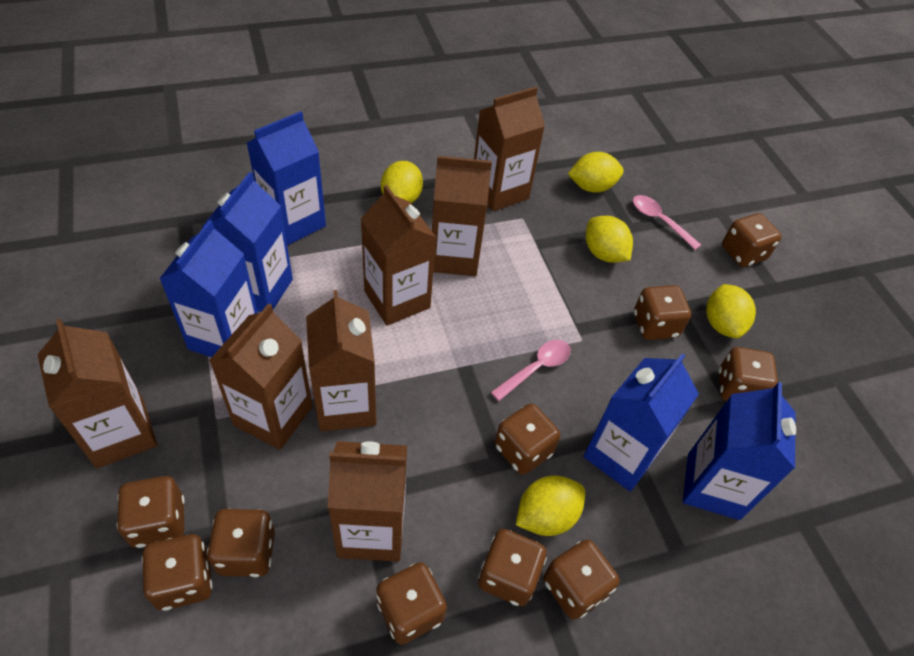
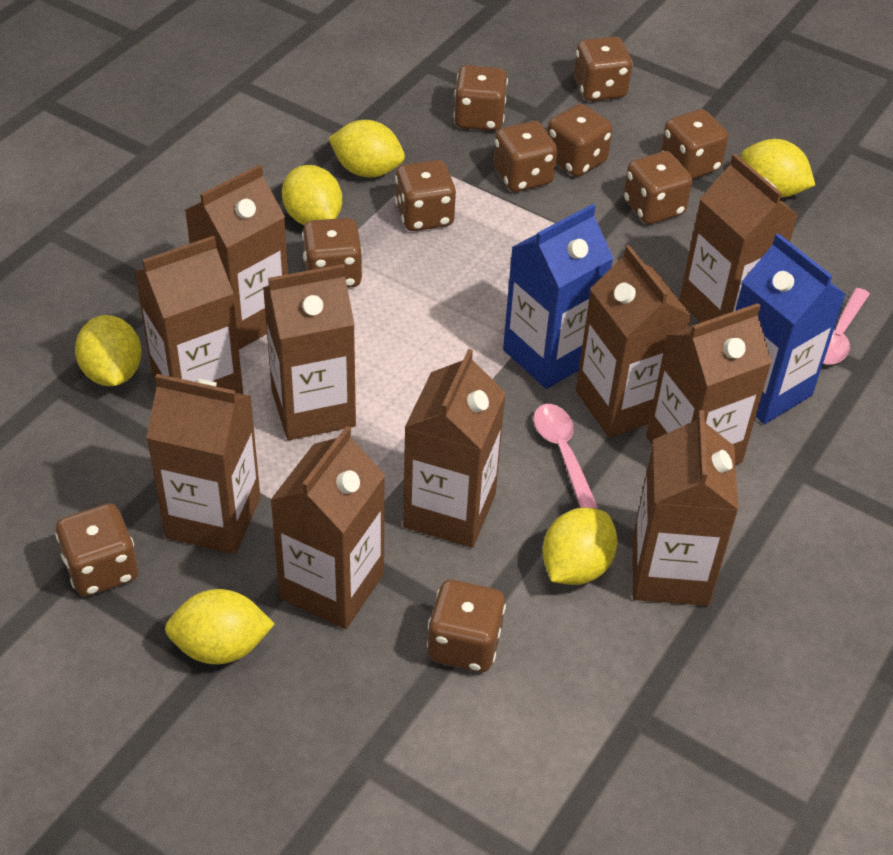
blue carton: 5 -> 2
brown carton: 7 -> 10
yellow lemon: 5 -> 6

